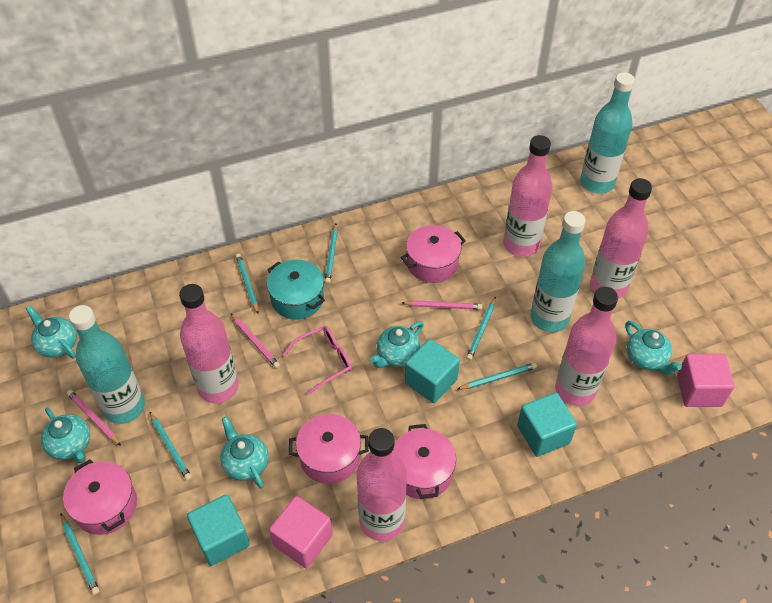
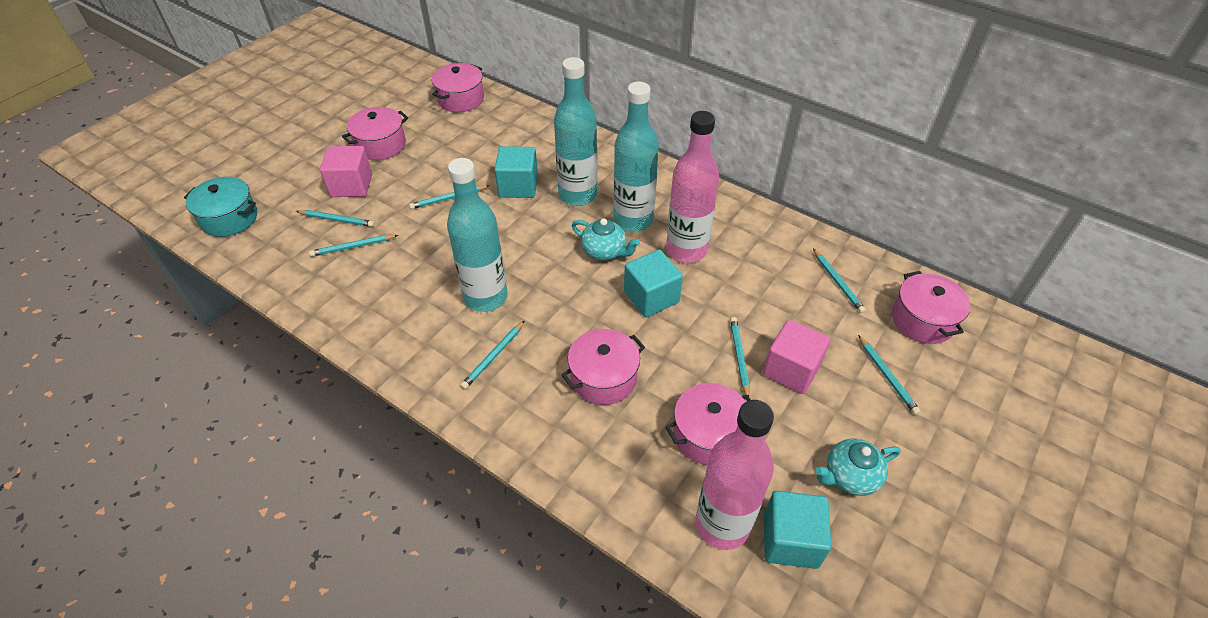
pink bottle: 5 -> 2
pink glasses: 1 -> 0
pink pencil: 3 -> 0
pink pot: 4 -> 5
turquoise pencil: 6 -> 7
turquoise teapot: 5 -> 2

